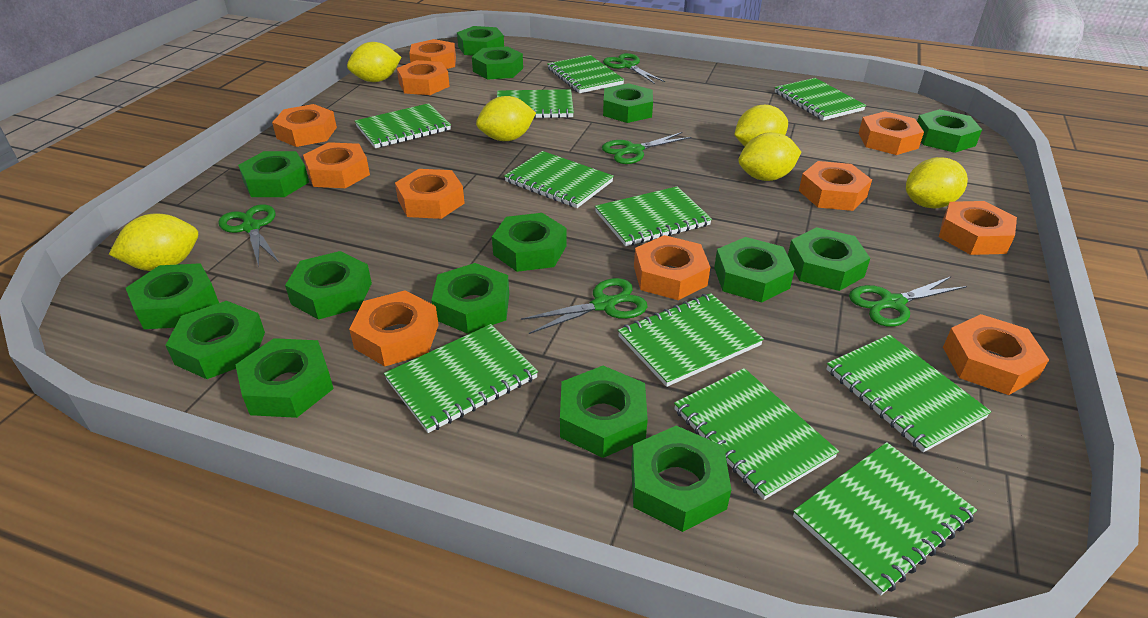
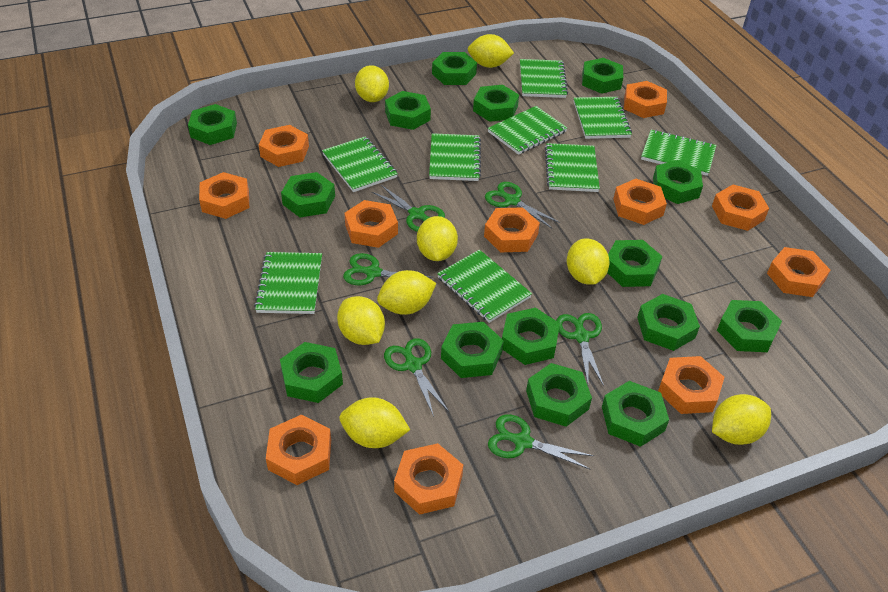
green notebook: 11 -> 9
green scissors: 5 -> 6
yellow lemon: 6 -> 8

